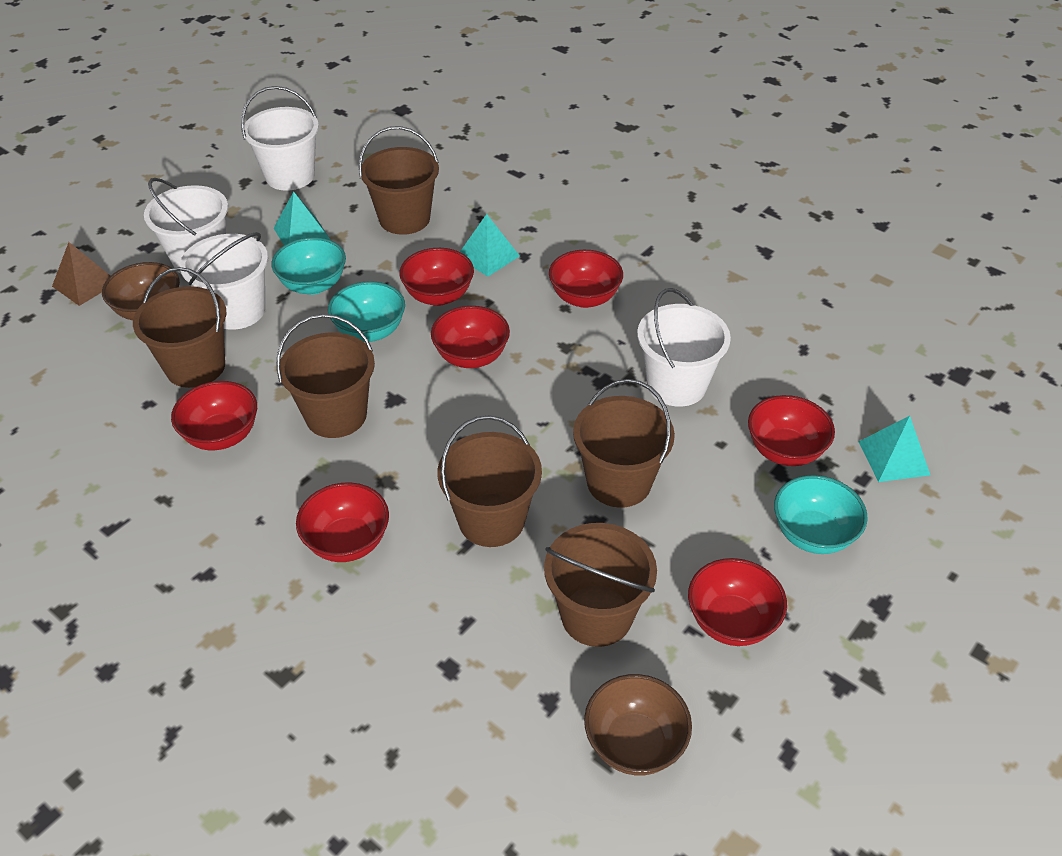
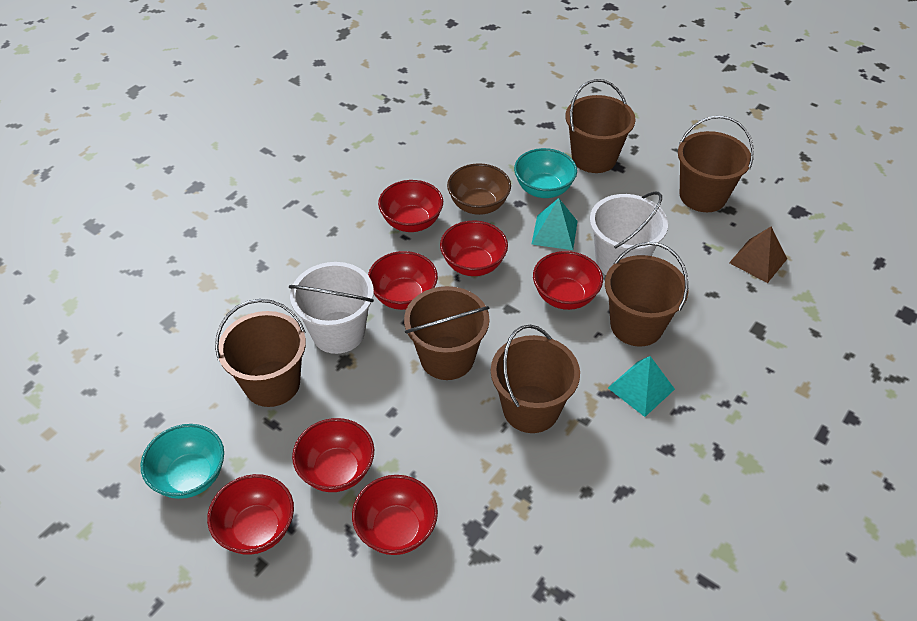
brown bowl: 2 -> 1
turquoise bowl: 3 -> 2
turquoise pyramid: 3 -> 2
white bucket: 4 -> 2

